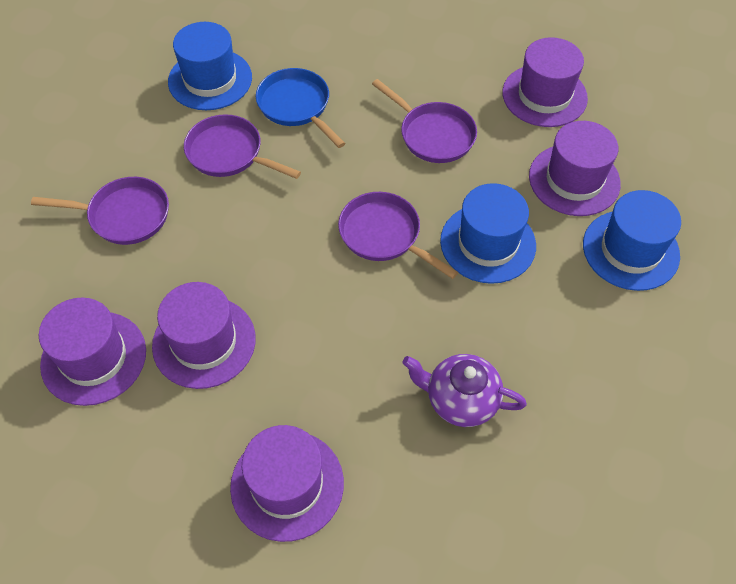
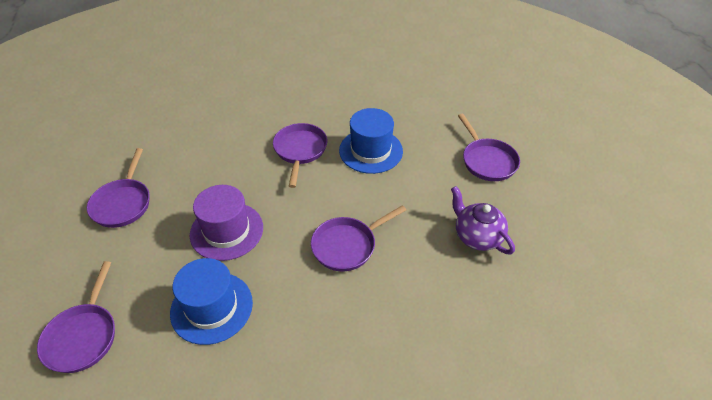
blue hat: 3 -> 2
blue pan: 1 -> 0
purple hat: 5 -> 1
purple pan: 4 -> 5

